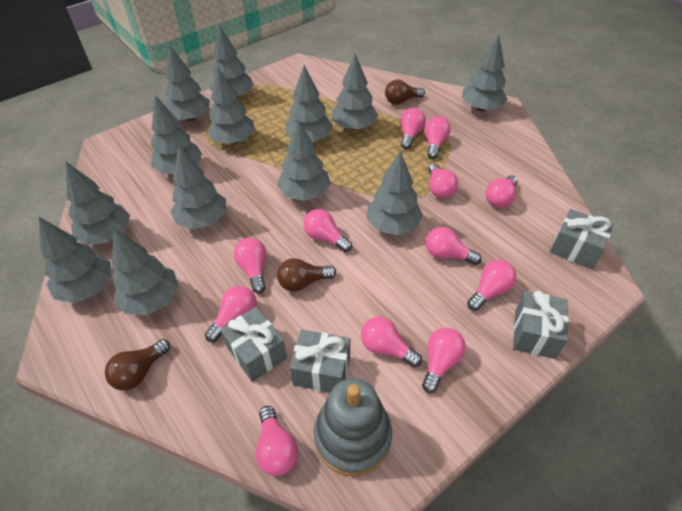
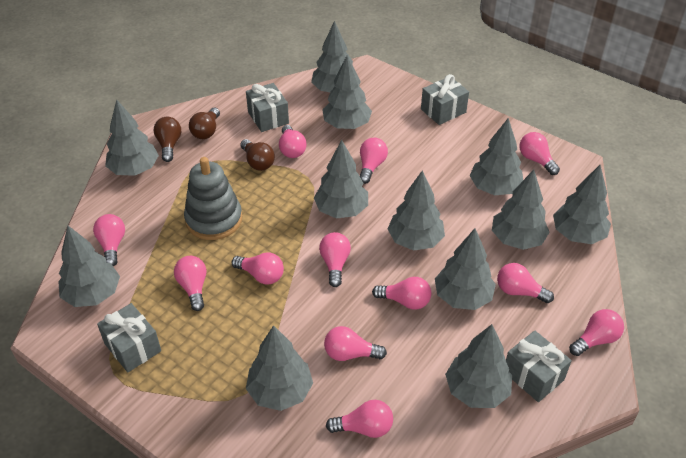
grey tree: 13 -> 12

